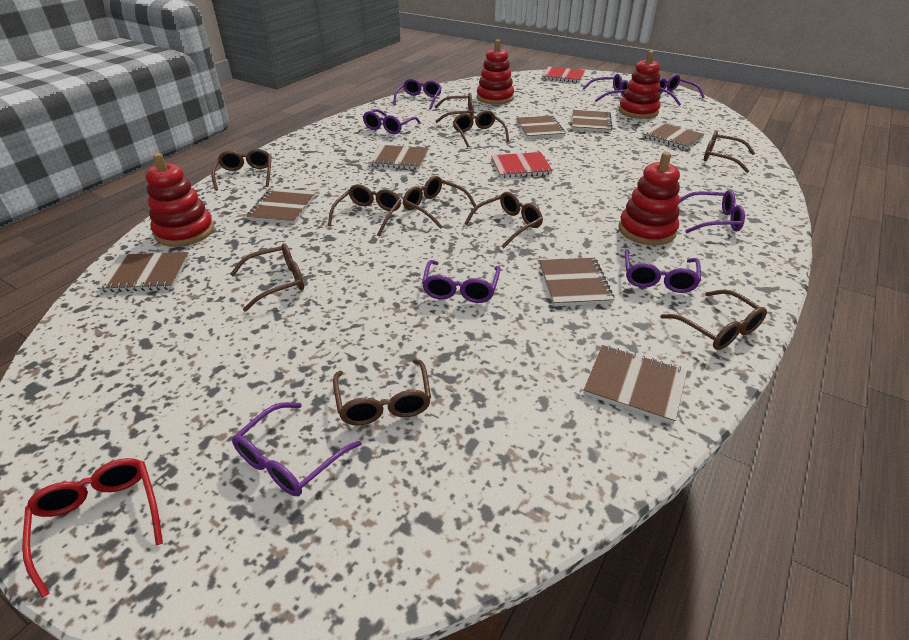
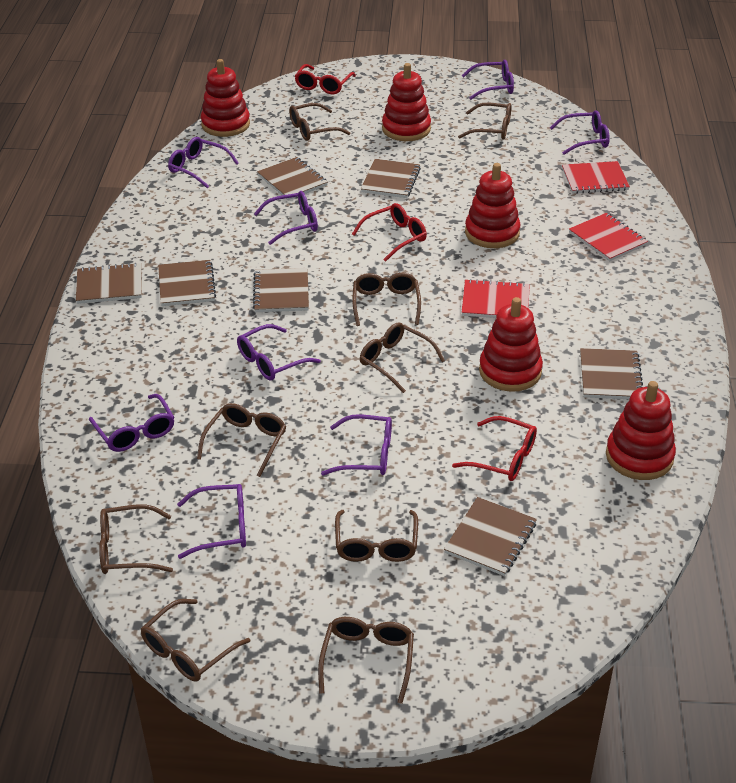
brown glasses: 10 -> 9
brown notebook: 8 -> 7
red glasses: 1 -> 3
red notebook: 2 -> 3
red stacking toy: 4 -> 5

